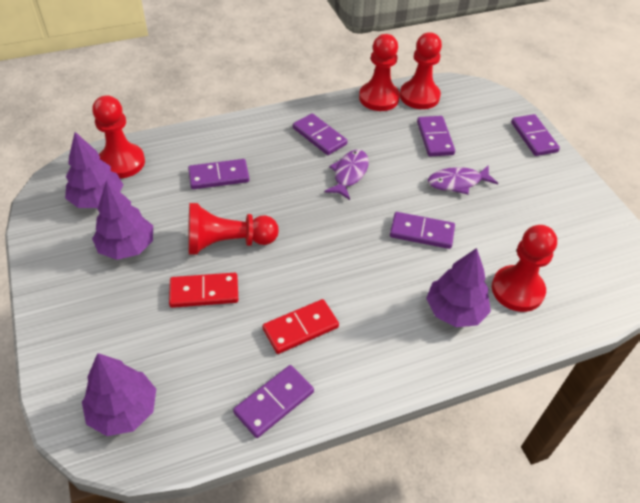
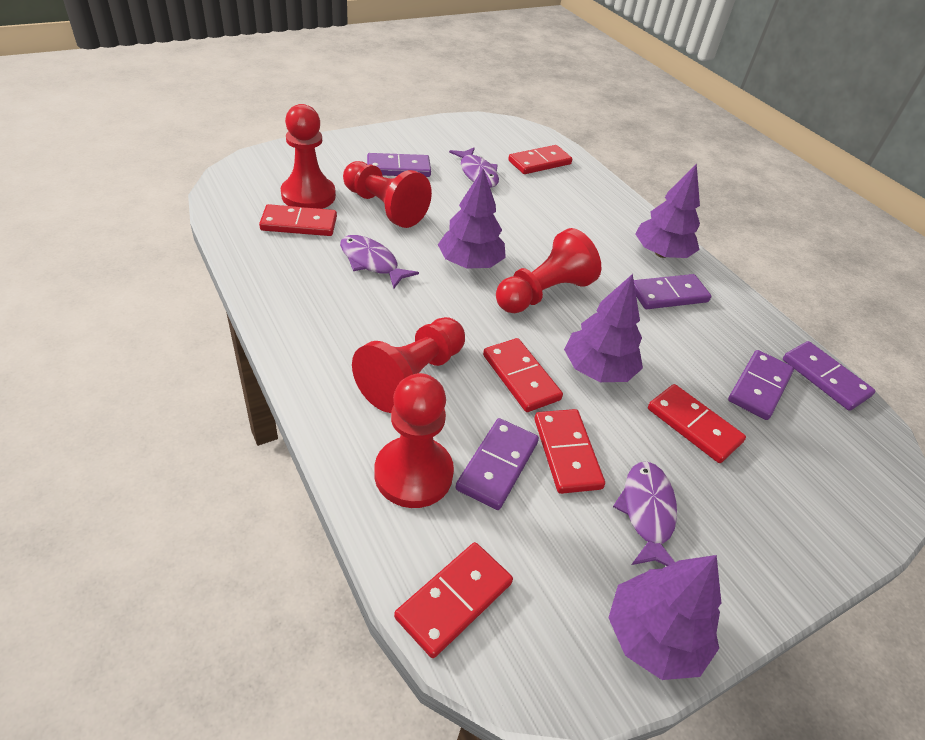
purple domino: 6 -> 5
purple fish: 2 -> 3
red domino: 2 -> 6

